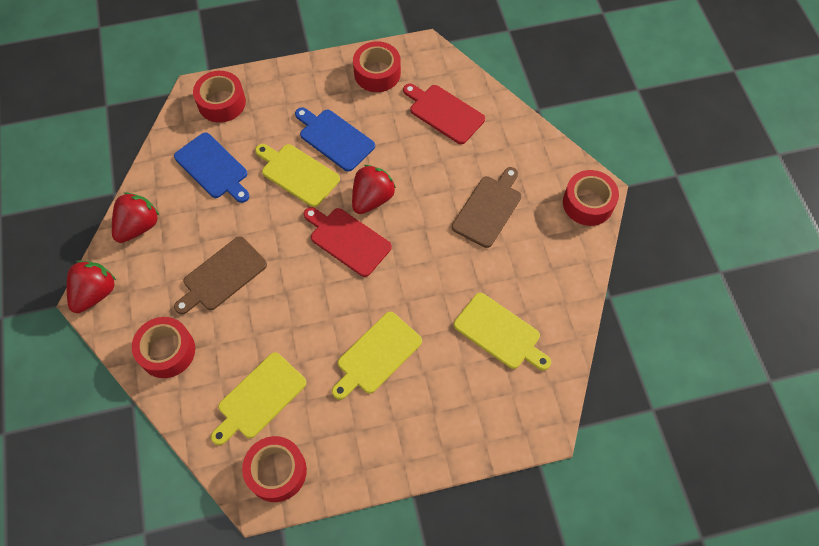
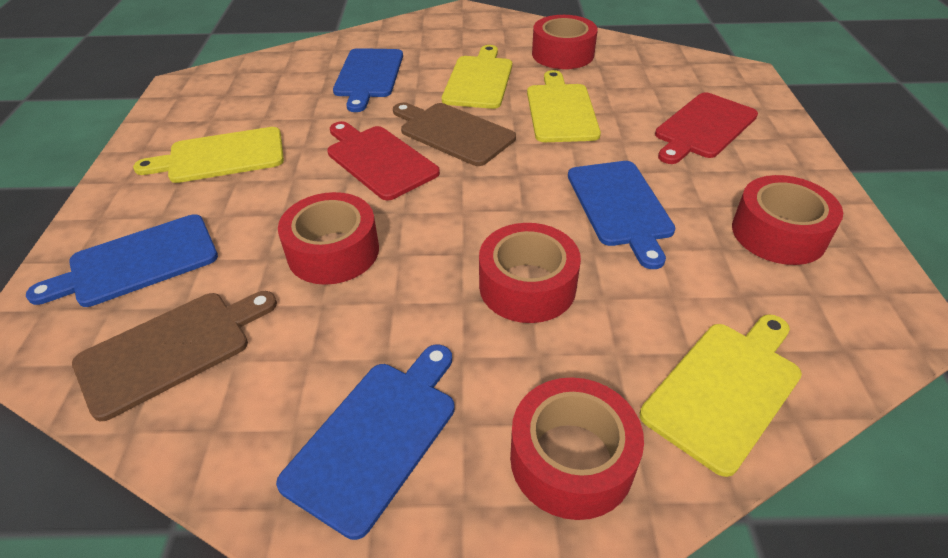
blue cutting board: 2 -> 4
red strawberry: 3 -> 0

